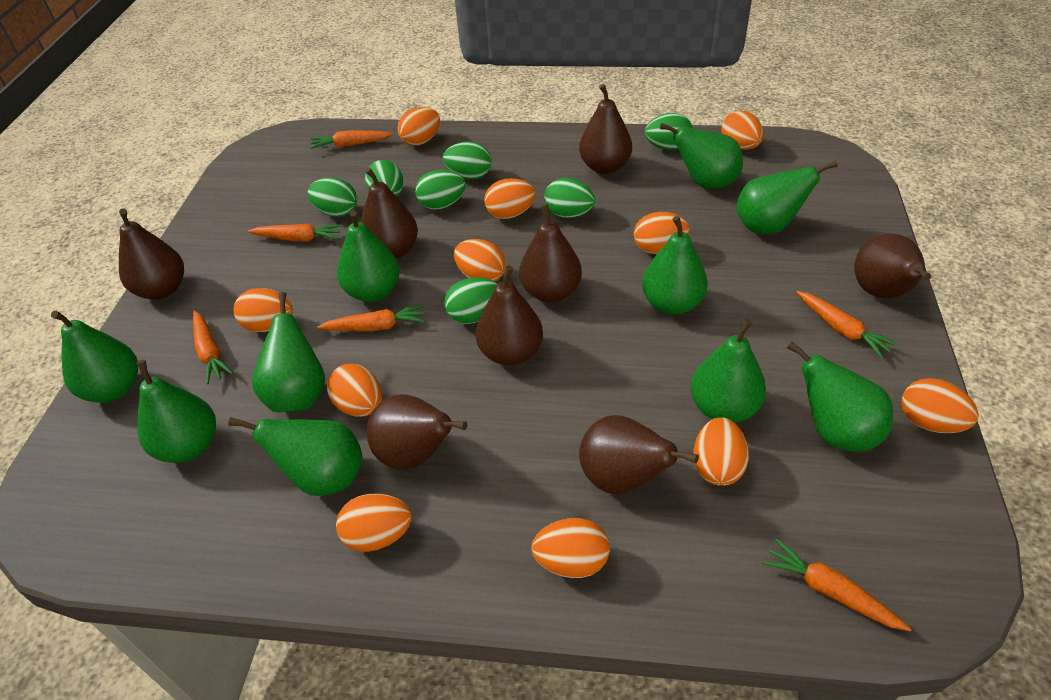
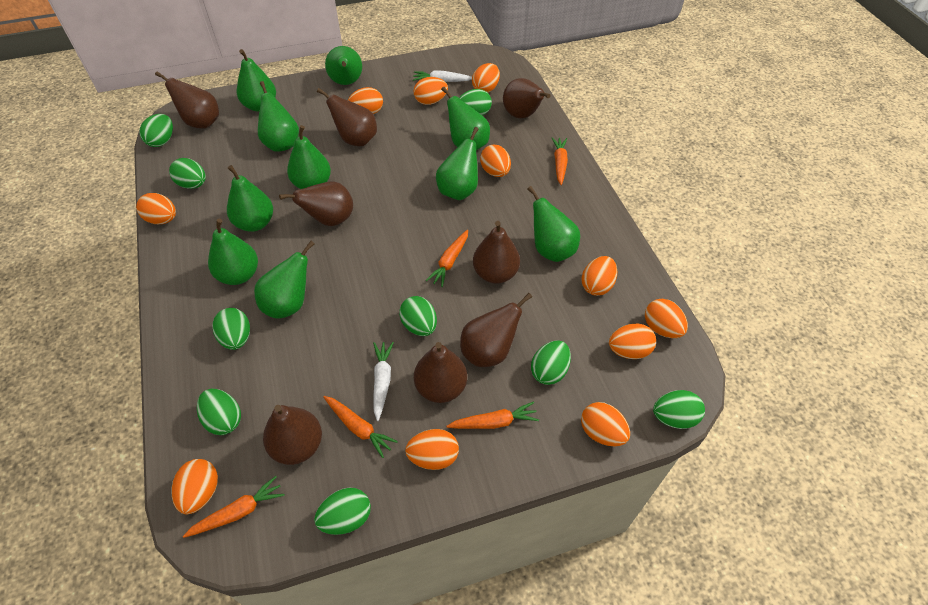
green egg: 7 -> 9
orange carrot: 6 -> 5
white carrot: 0 -> 2

